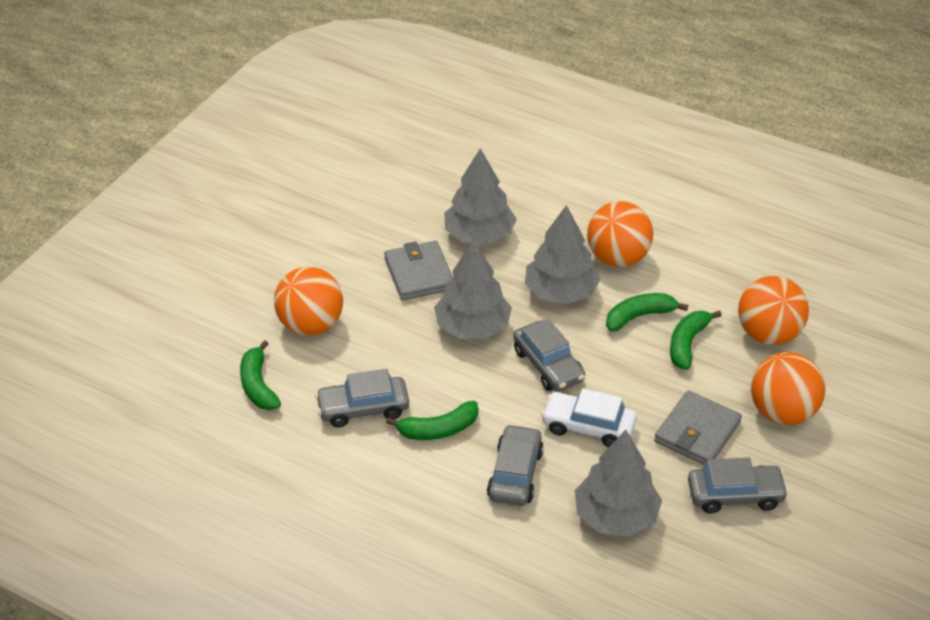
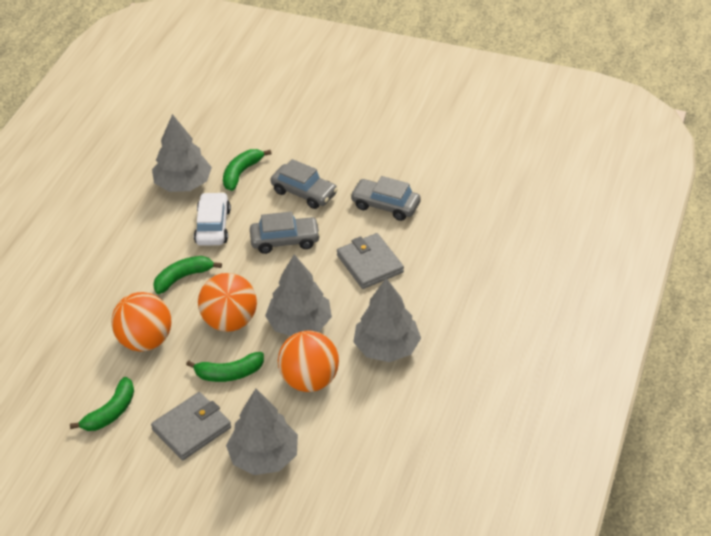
grey car: 4 -> 3
orange ball: 4 -> 3

